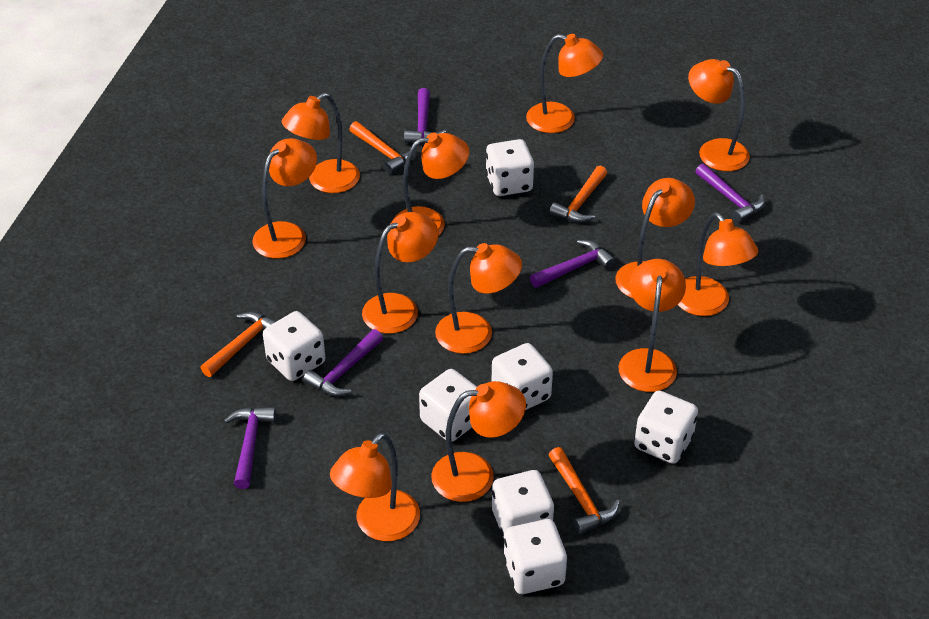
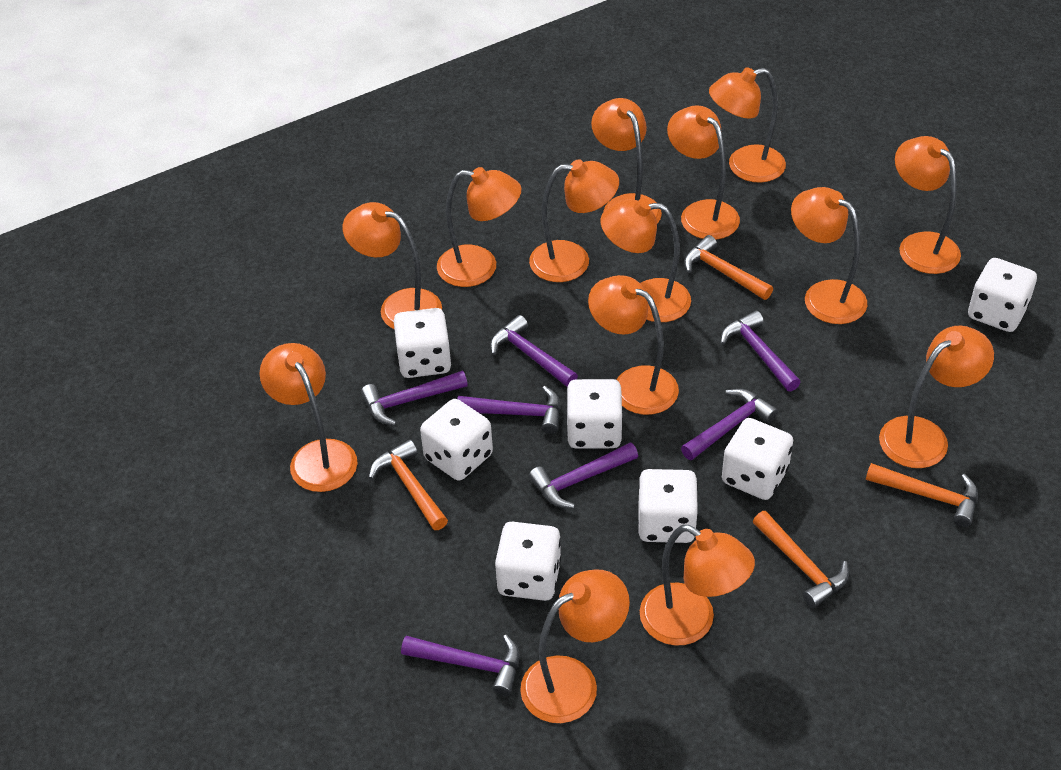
orange lamp: 12 -> 14
purple hammer: 5 -> 7

